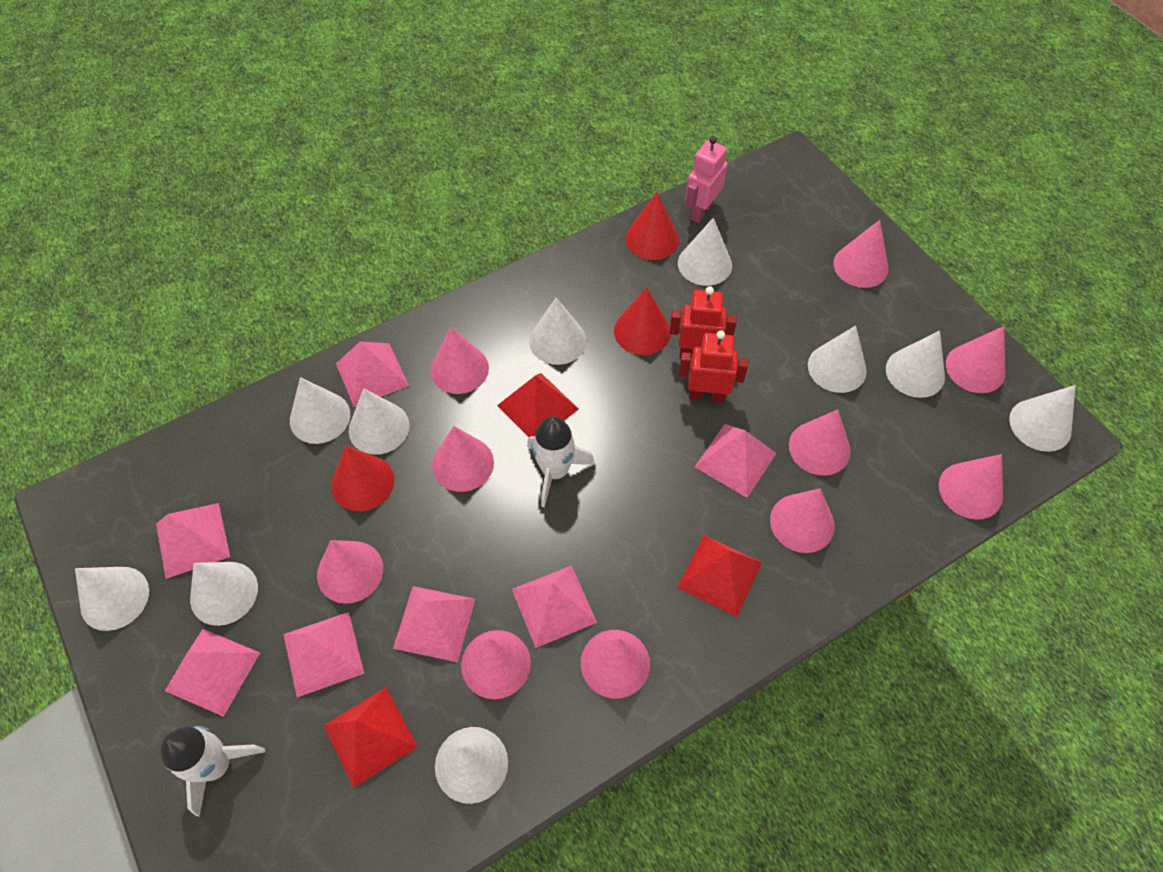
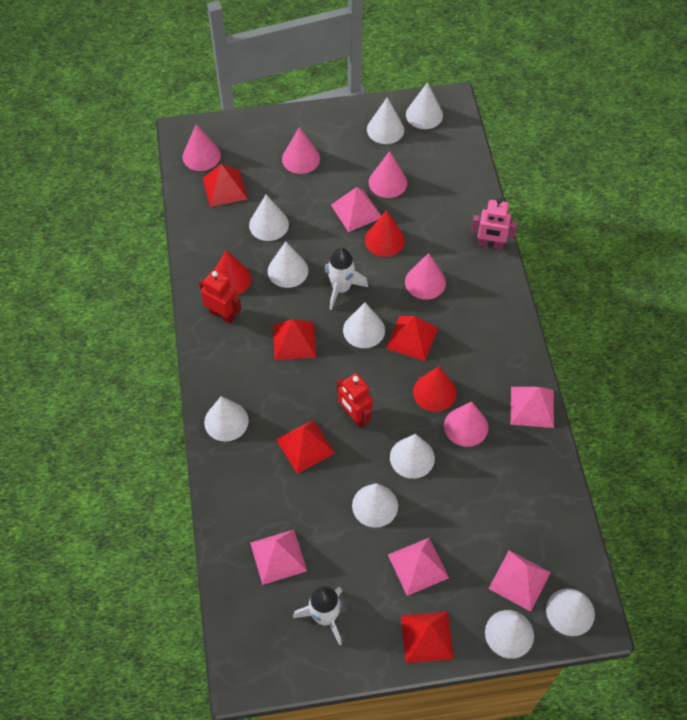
pink cone: 10 -> 5
pink pyramid: 7 -> 5
red pyramid: 3 -> 5

